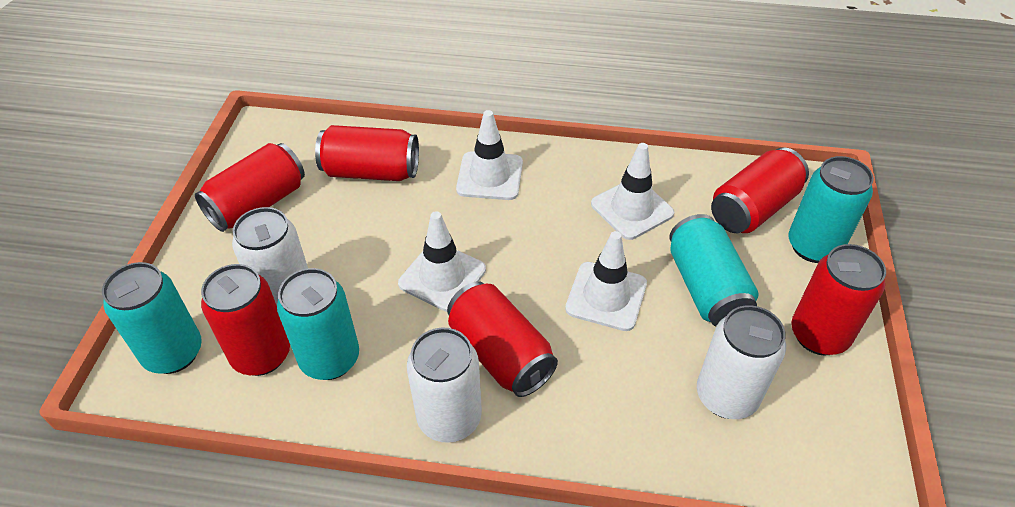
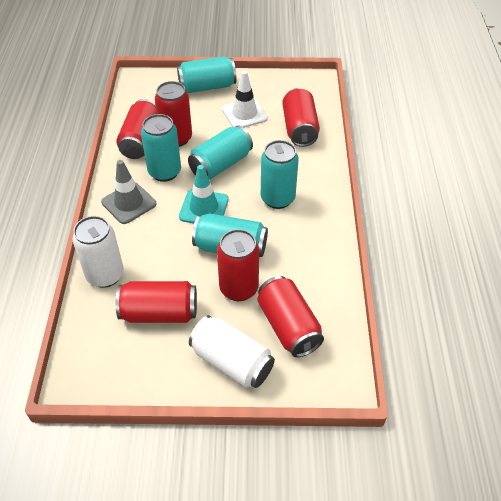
grey traffic cone: 0 -> 1
turquoise can: 4 -> 5
turquoise traffic cone: 0 -> 1
white can: 3 -> 2
white traffic cone: 4 -> 1

